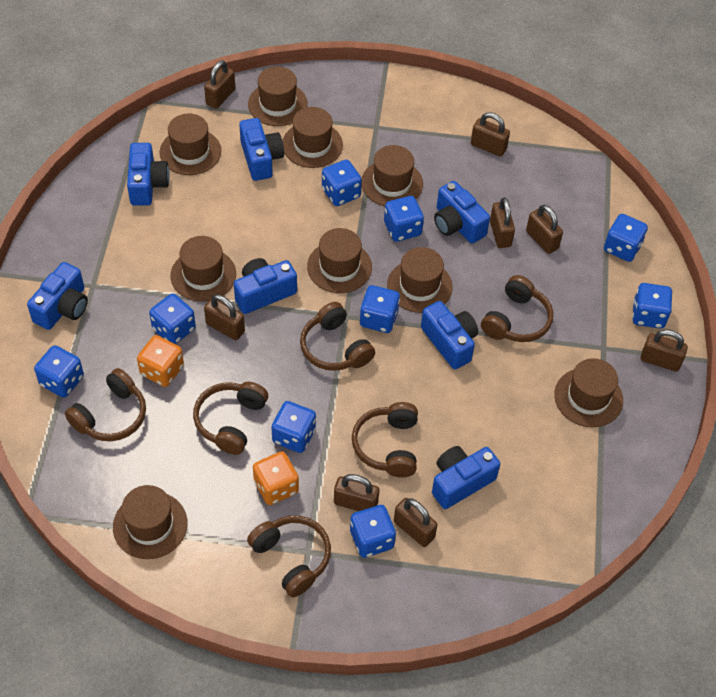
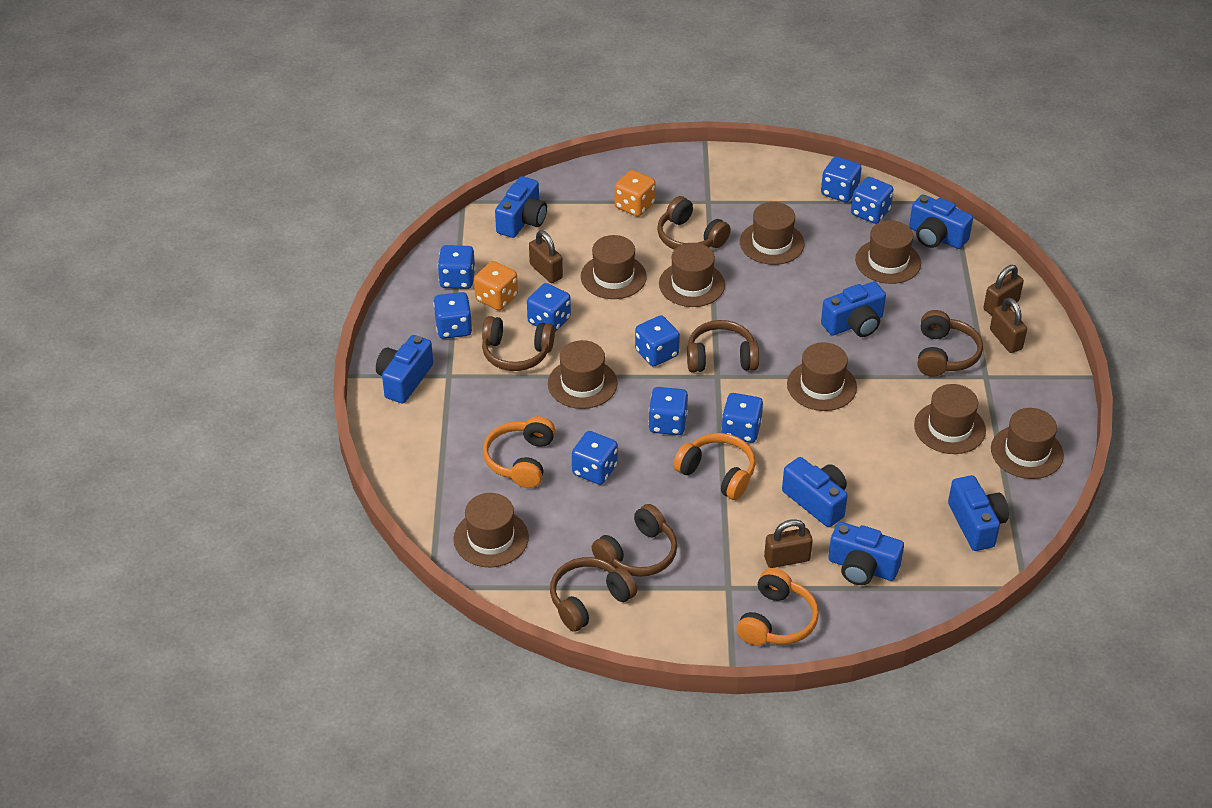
brown padlock: 8 -> 4
orange headphones: 0 -> 3

